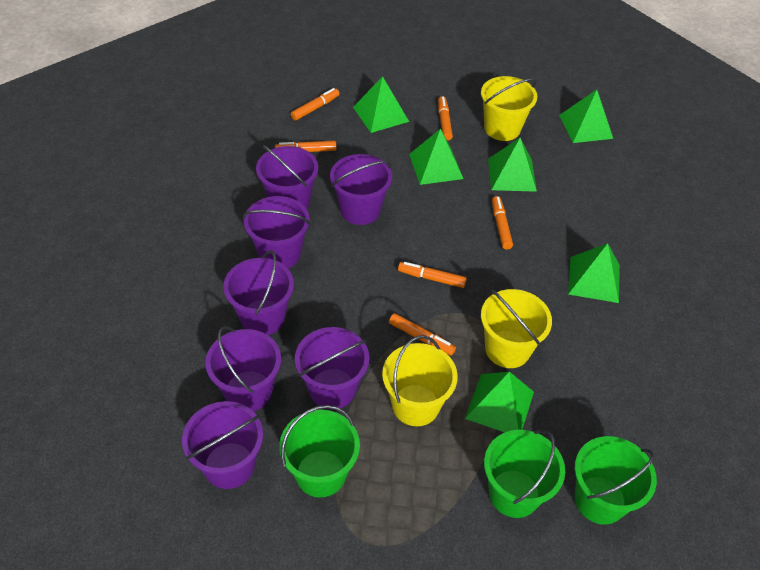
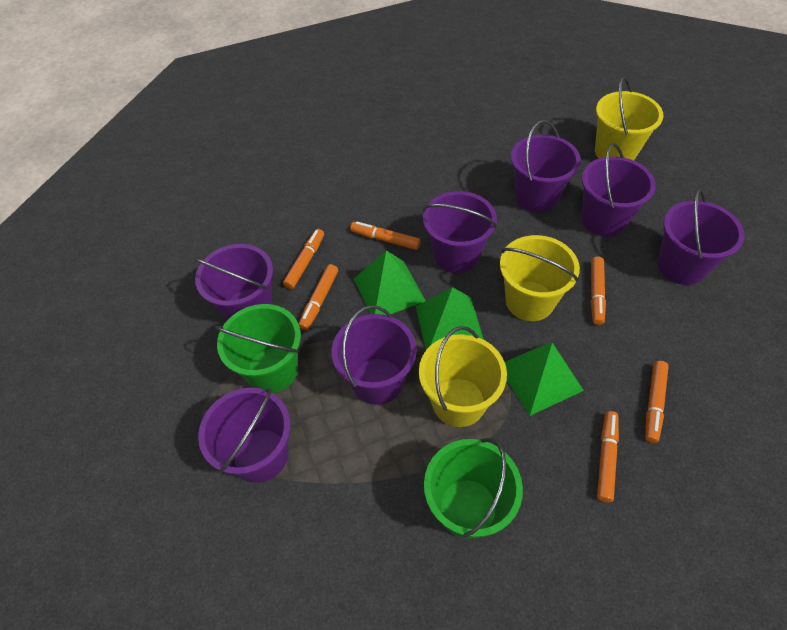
green bucket: 3 -> 2
green pyramid: 6 -> 3

